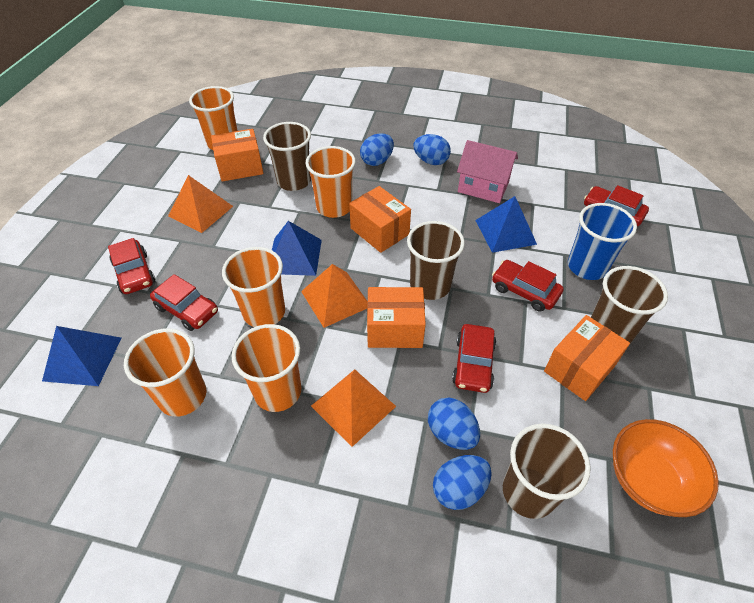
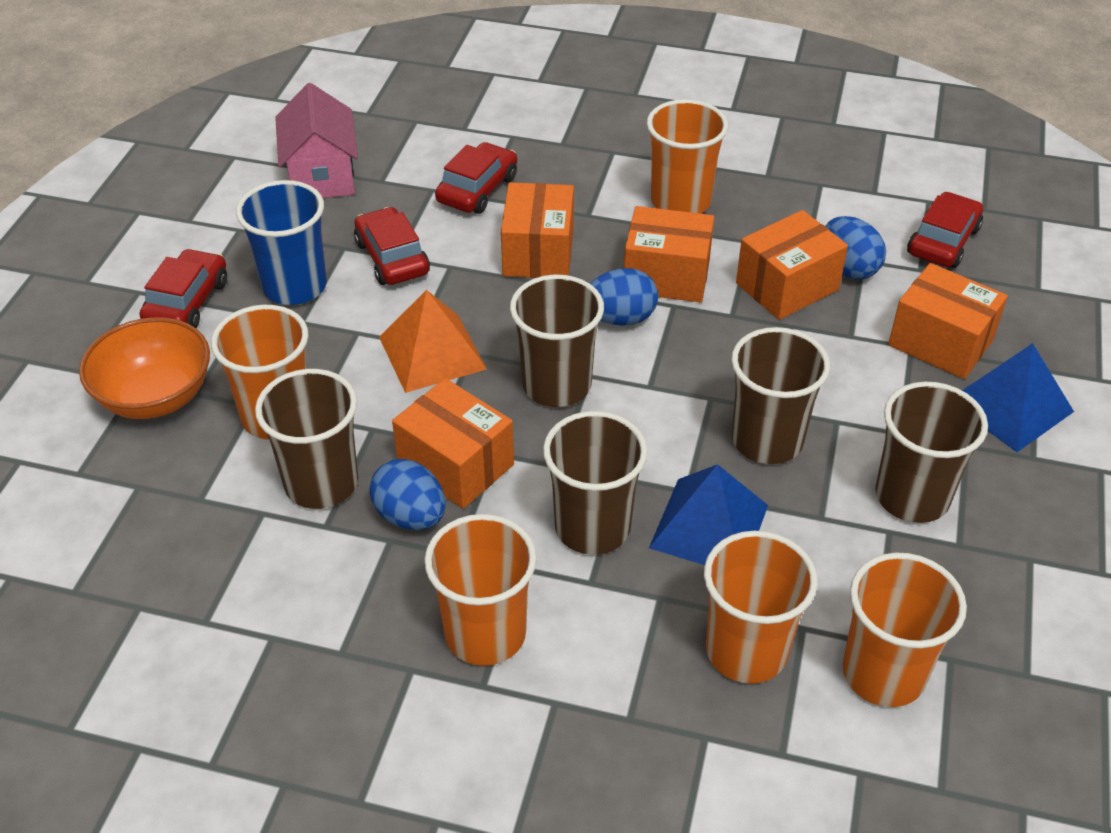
blue egg: 4 -> 3
blue pyramid: 3 -> 2
brown cup: 4 -> 5
orange box: 4 -> 5
orange pyramid: 3 -> 1
red car: 5 -> 4

